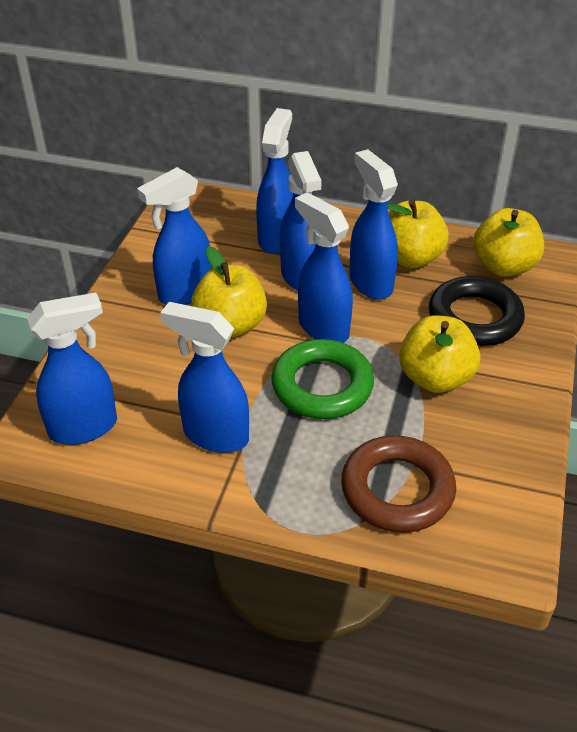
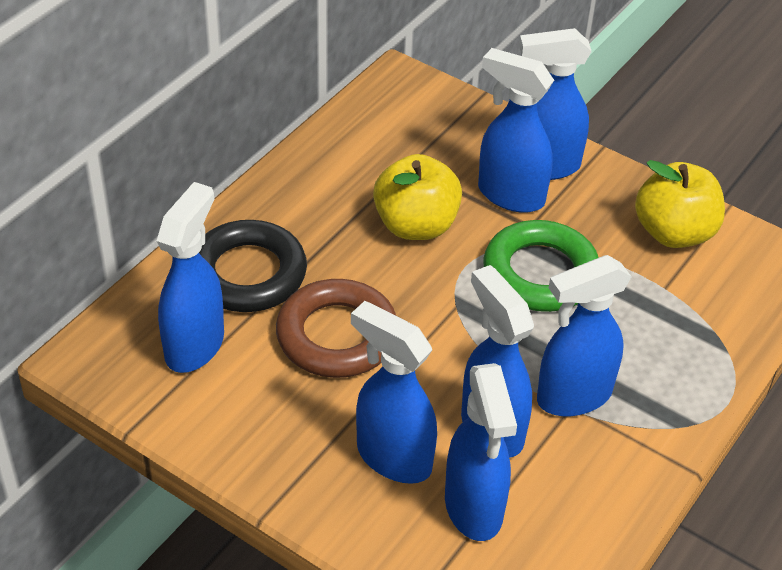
yellow apple: 4 -> 2

